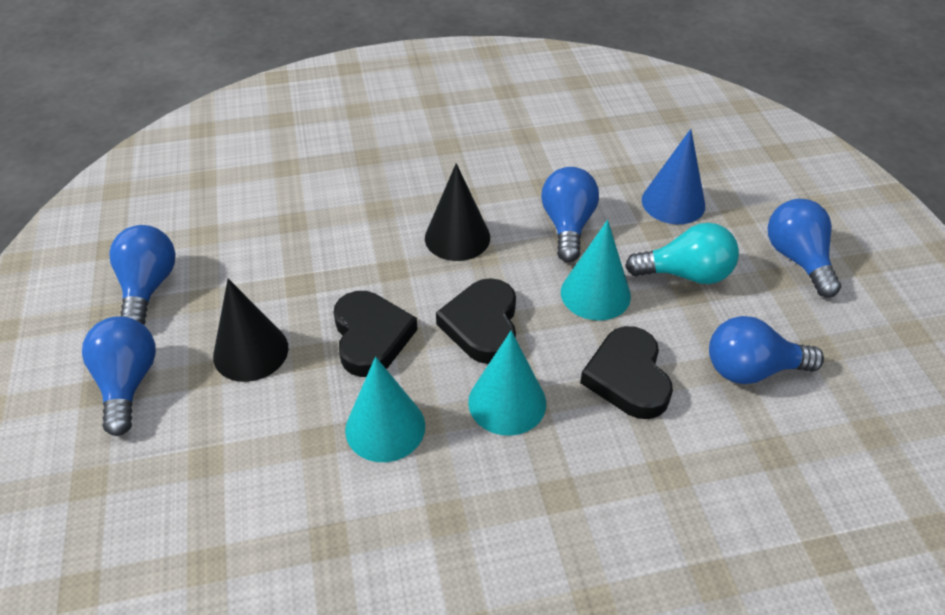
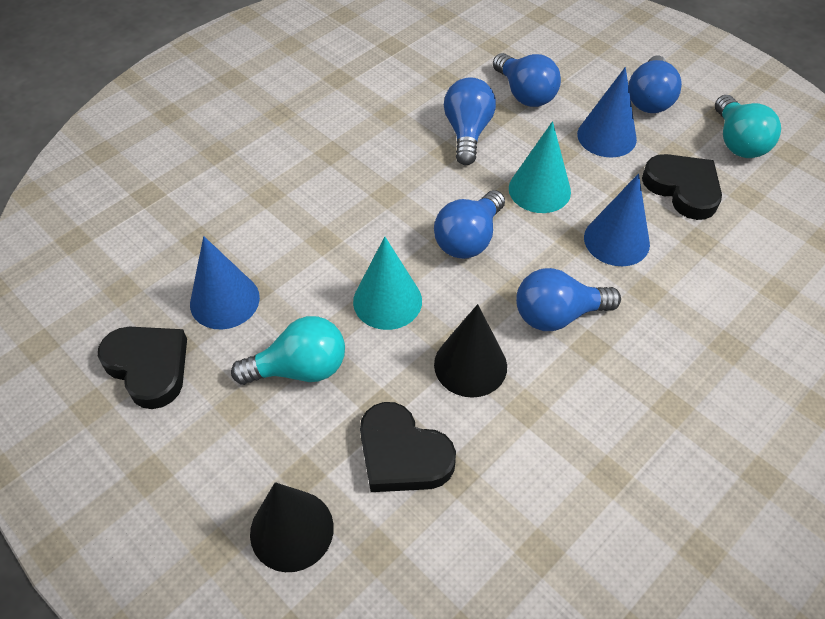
blue cone: 1 -> 3
turquoise cone: 3 -> 2
turquoise light bulb: 1 -> 2

